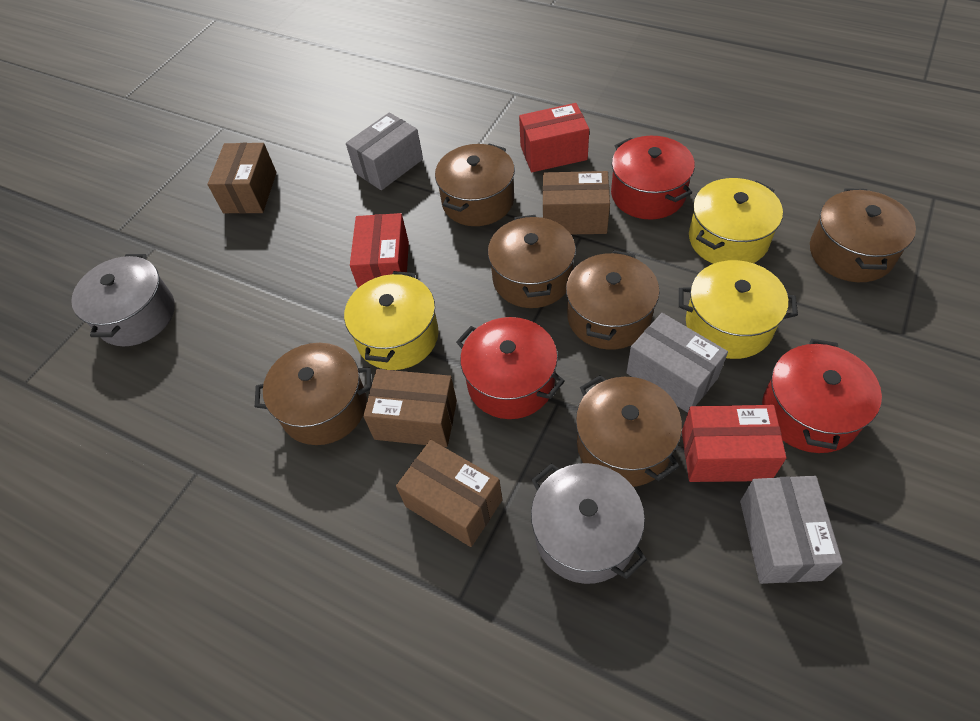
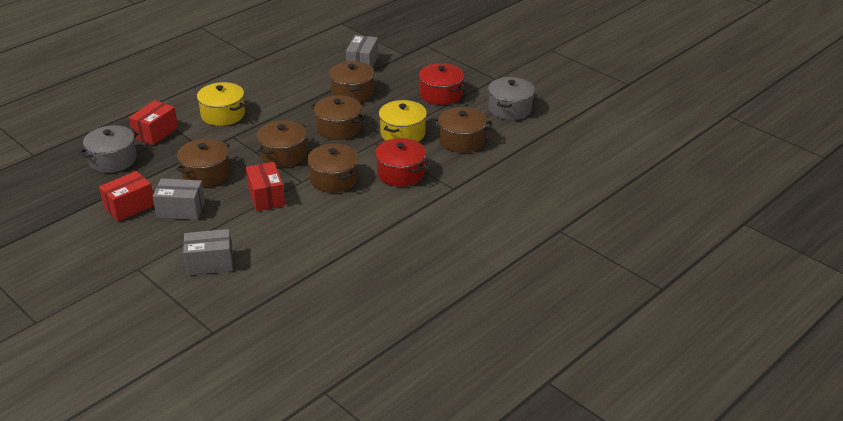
brown box: 4 -> 0
red pot: 3 -> 2
yellow pot: 3 -> 2

